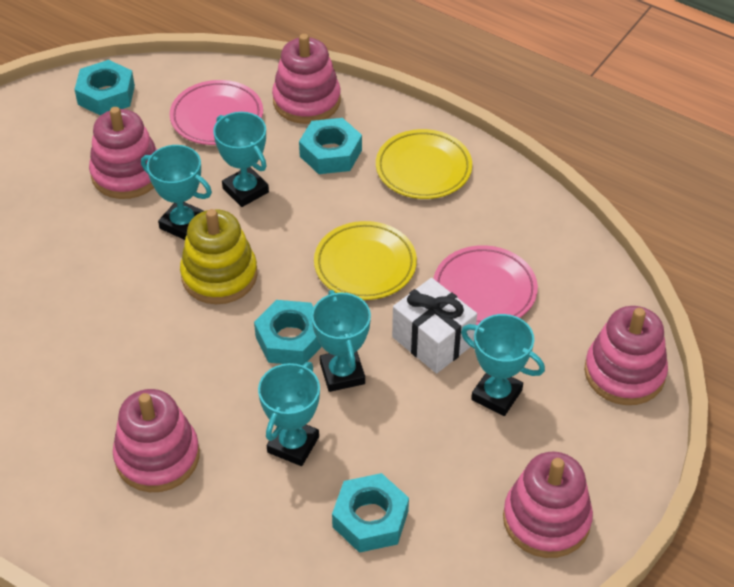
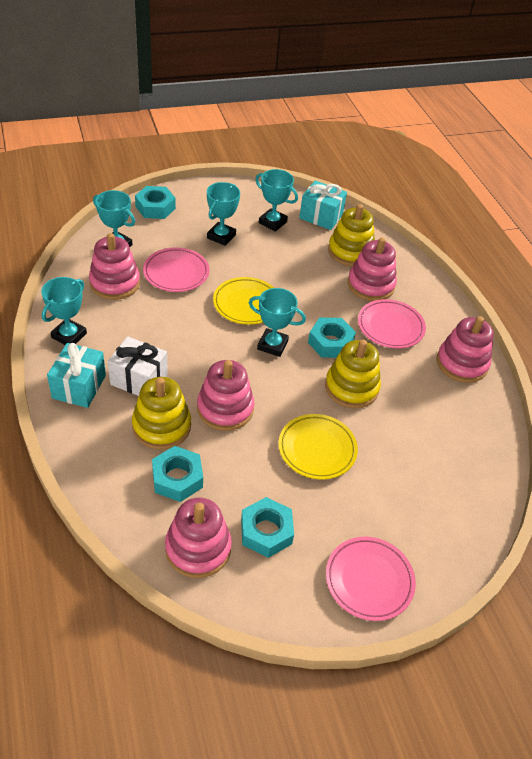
pink plate: 2 -> 3
turquoise gift: 0 -> 2
yellow stacking toy: 1 -> 3

